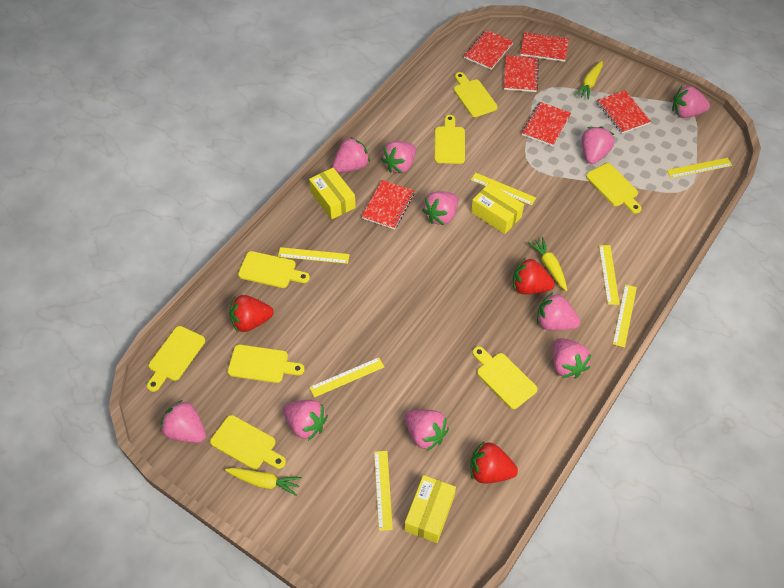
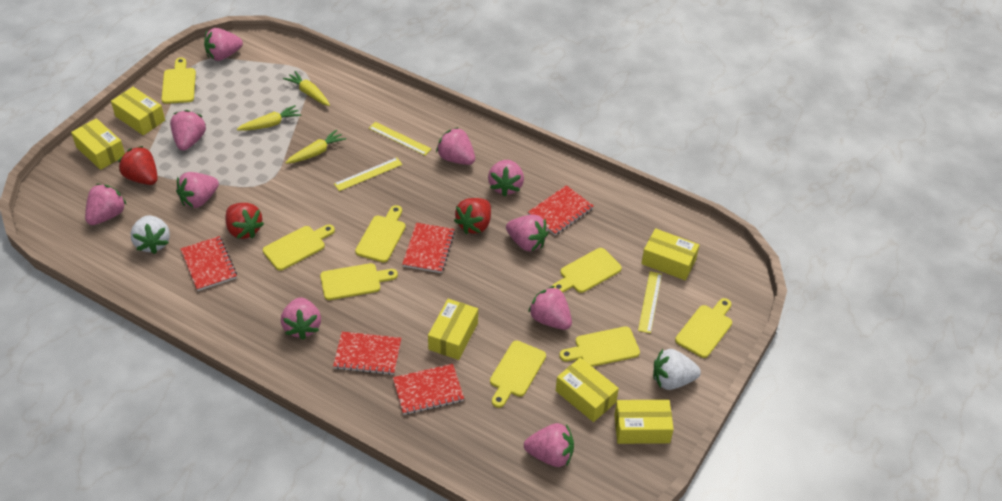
red notebook: 6 -> 5
white strawberry: 0 -> 2
yellow box: 3 -> 6
yellow ruler: 7 -> 3

